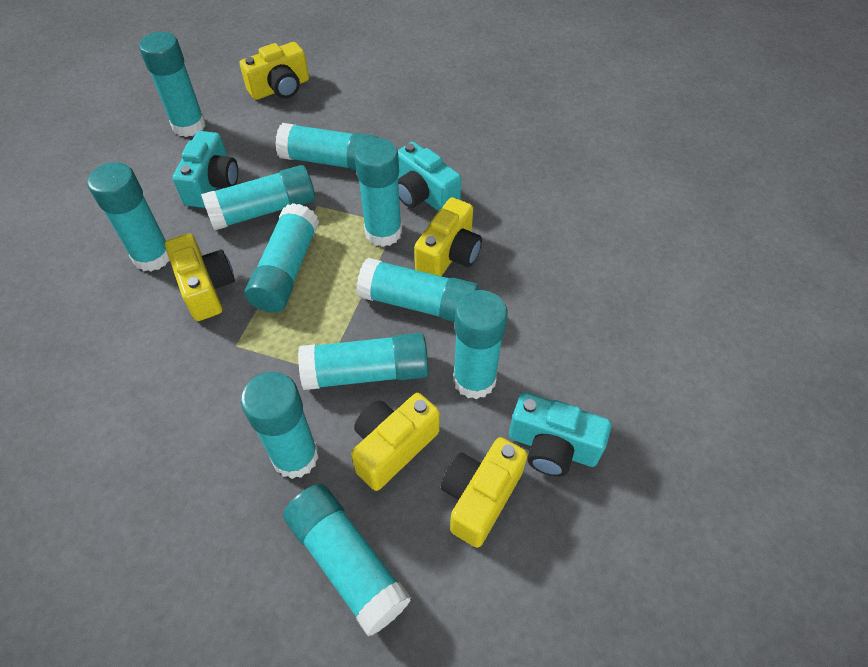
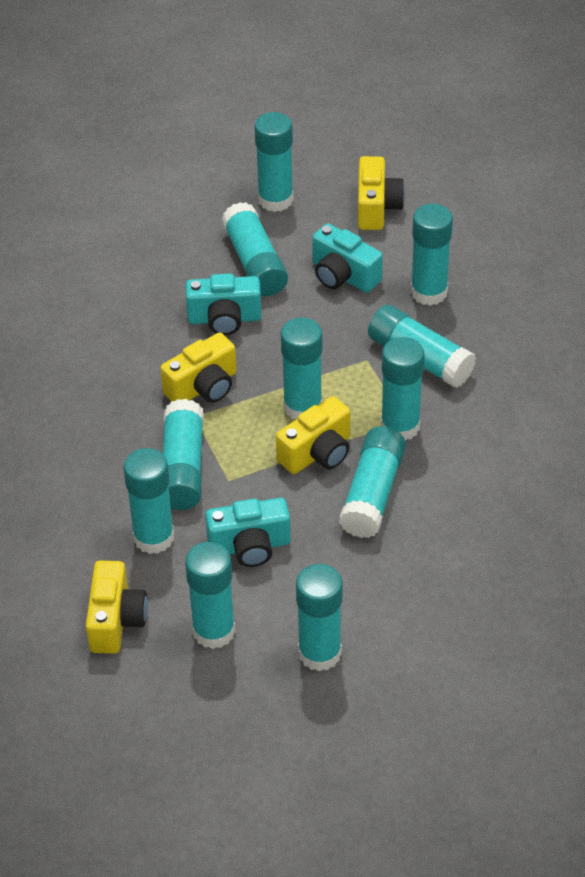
yellow camera: 5 -> 4

